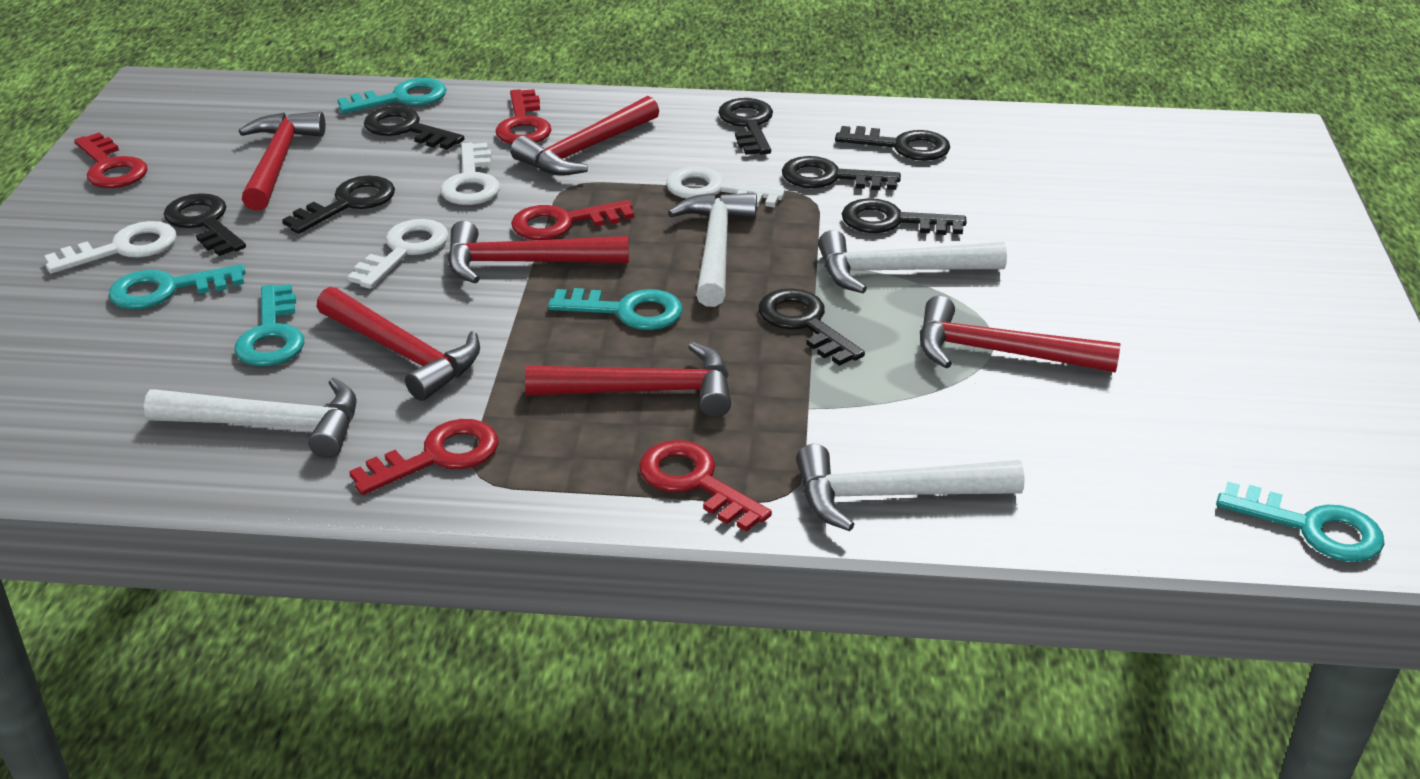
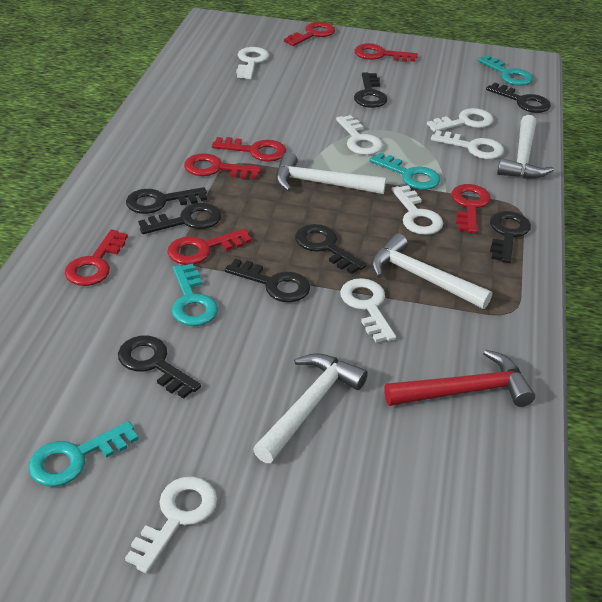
red hammer: 6 -> 1
red key: 5 -> 7
turquoise key: 5 -> 4
white key: 4 -> 7

